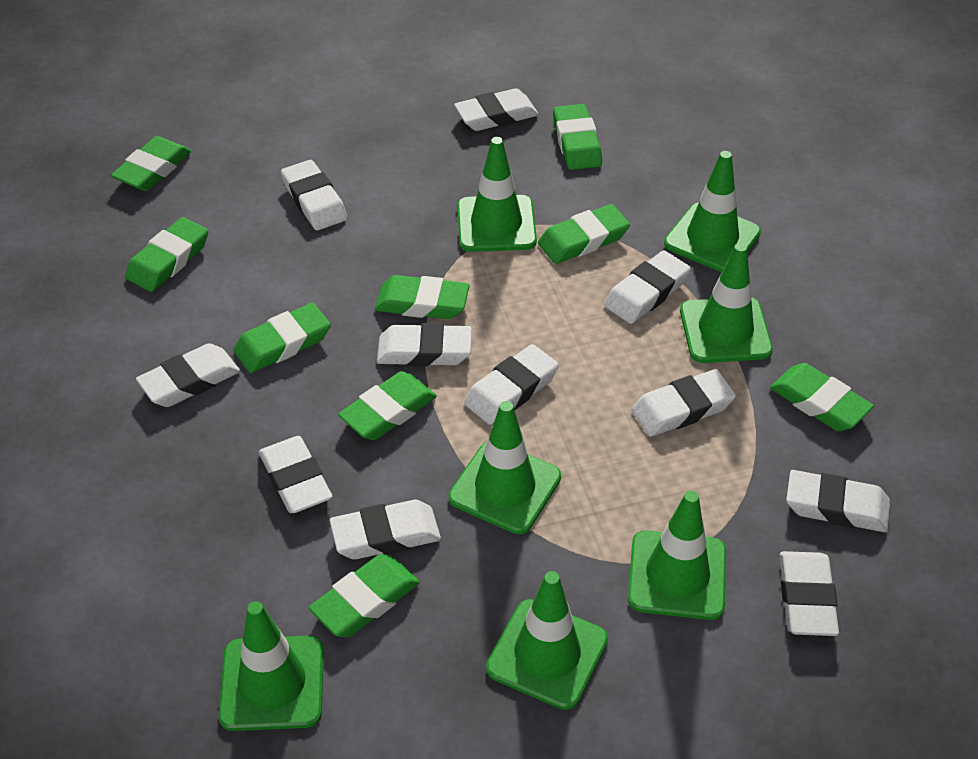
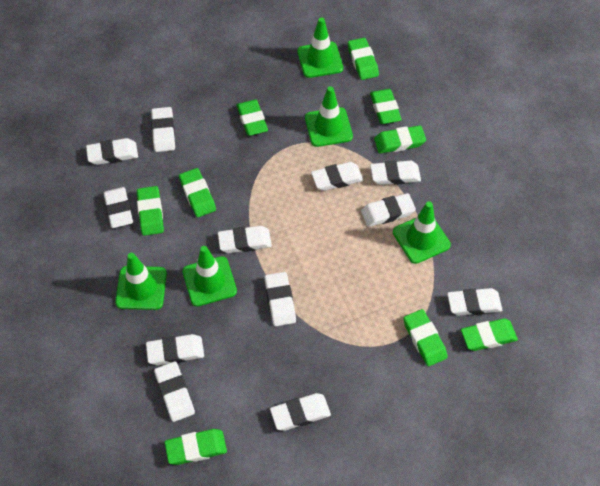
green traffic cone: 7 -> 5
white eraser: 11 -> 12

